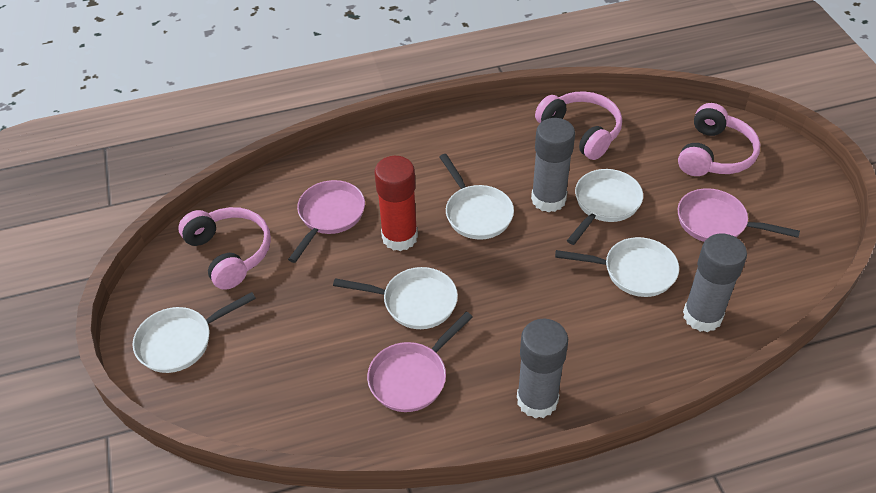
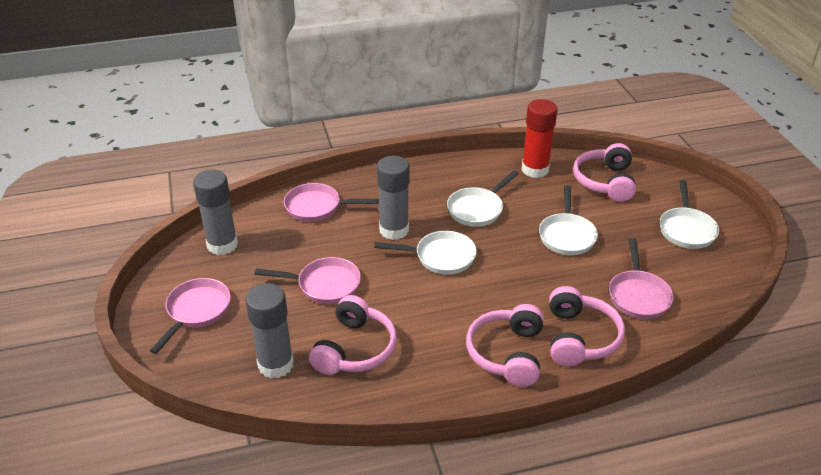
pink headphones: 3 -> 4
pink pan: 3 -> 4
white pan: 5 -> 4

